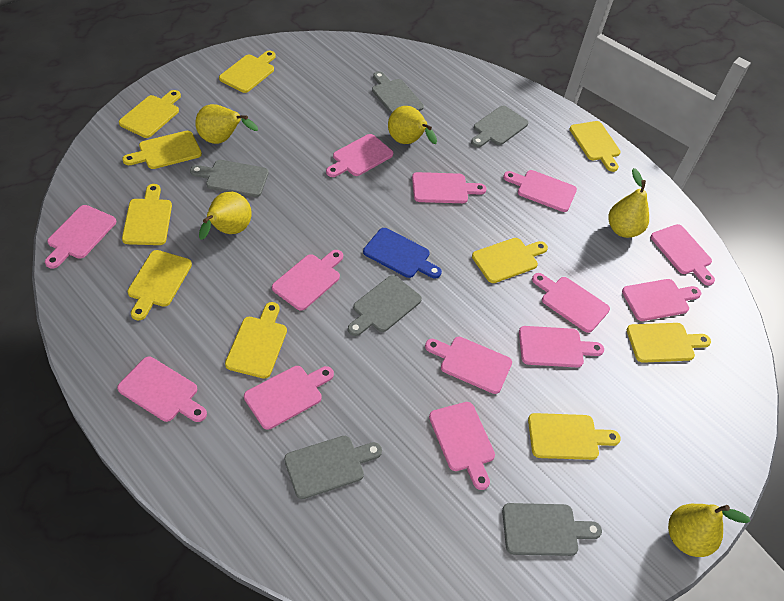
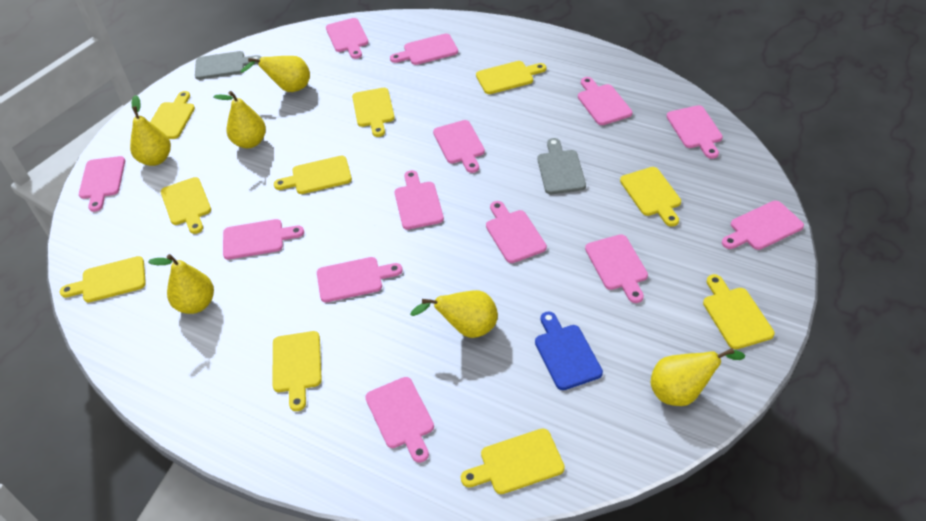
grey cutting board: 6 -> 2
yellow pear: 5 -> 6

